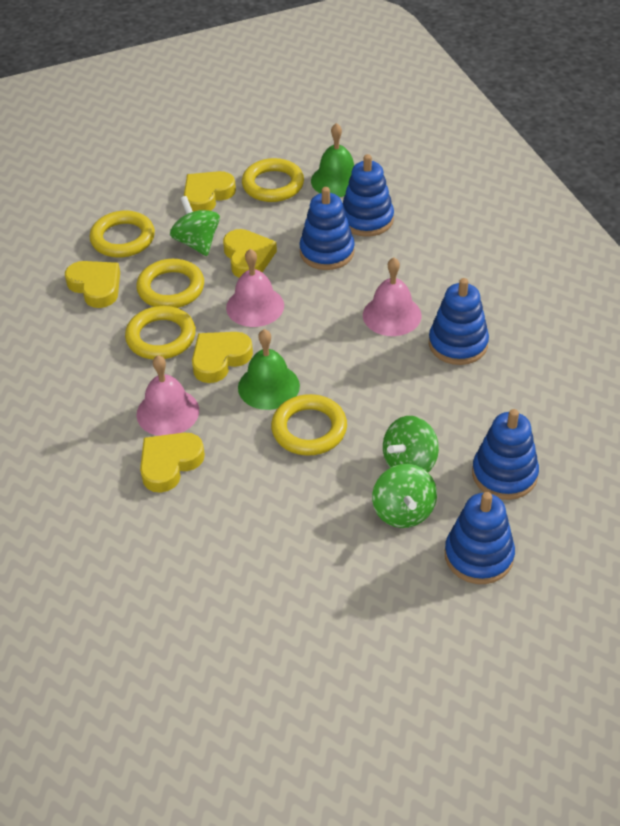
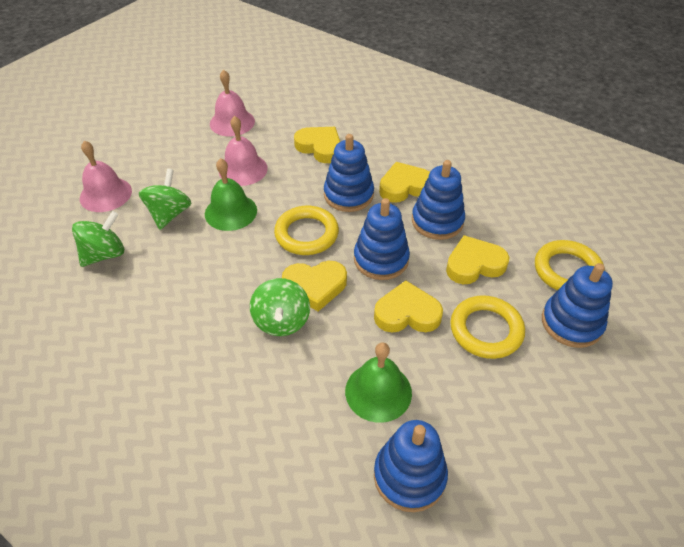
yellow ring: 5 -> 3

